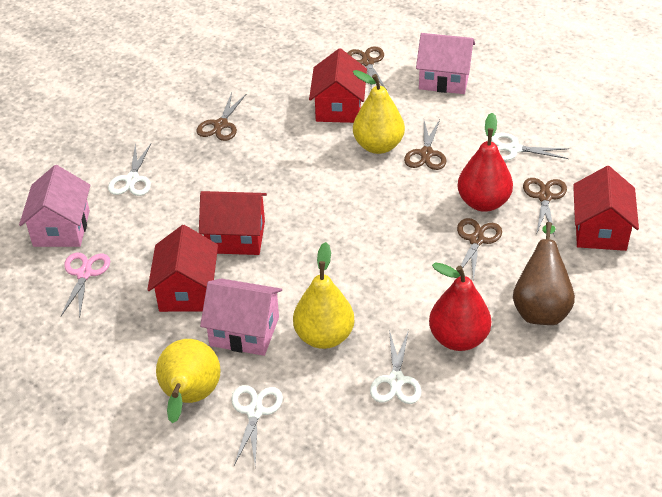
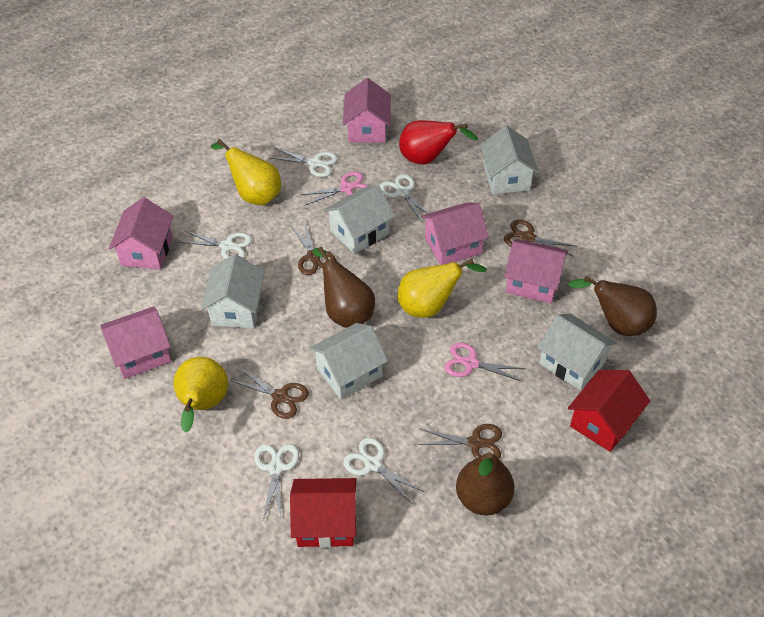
brown pear: 1 -> 3
brown scissors: 5 -> 4
pink house: 3 -> 5
pink scissors: 1 -> 2
red house: 4 -> 2
red pear: 2 -> 1
white house: 0 -> 5
white scissors: 4 -> 5

